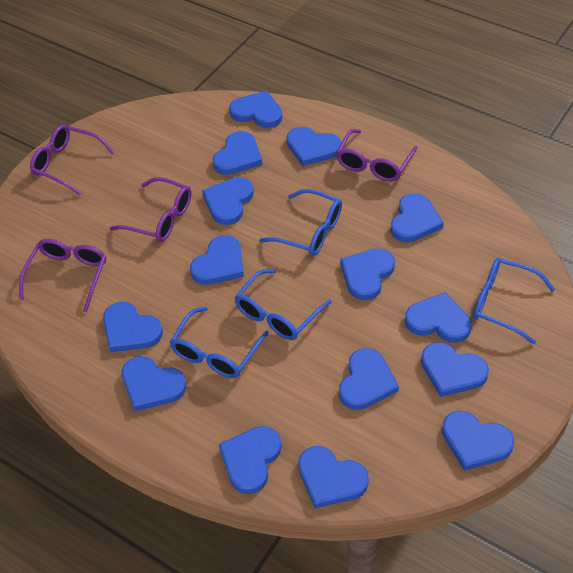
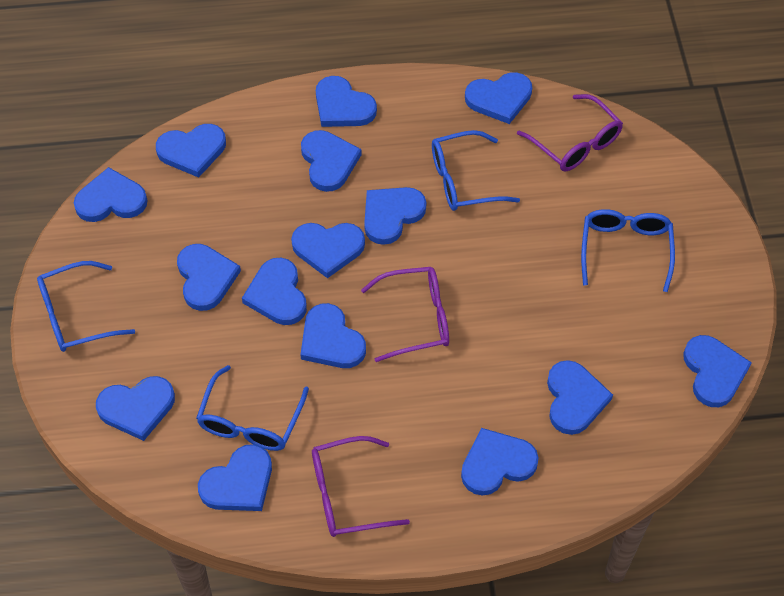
purple glasses: 4 -> 3

